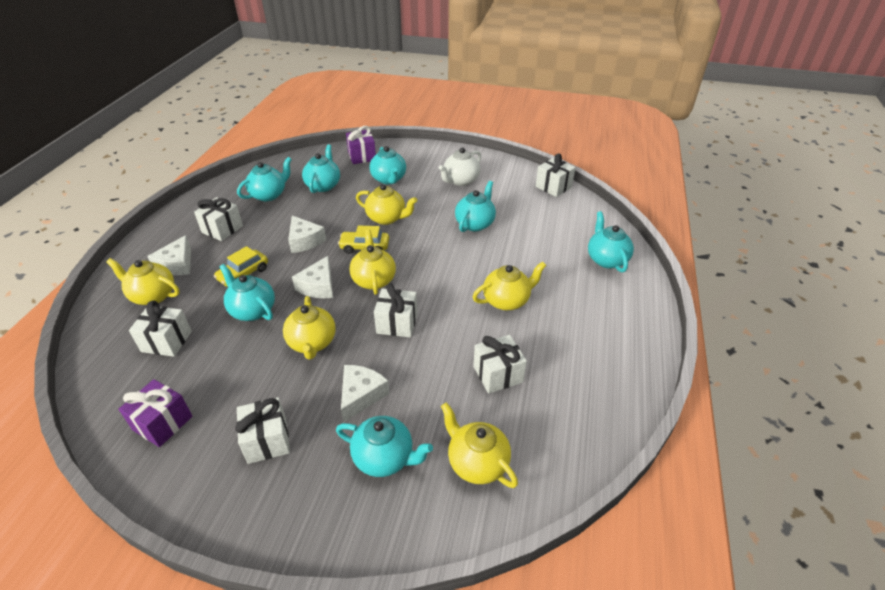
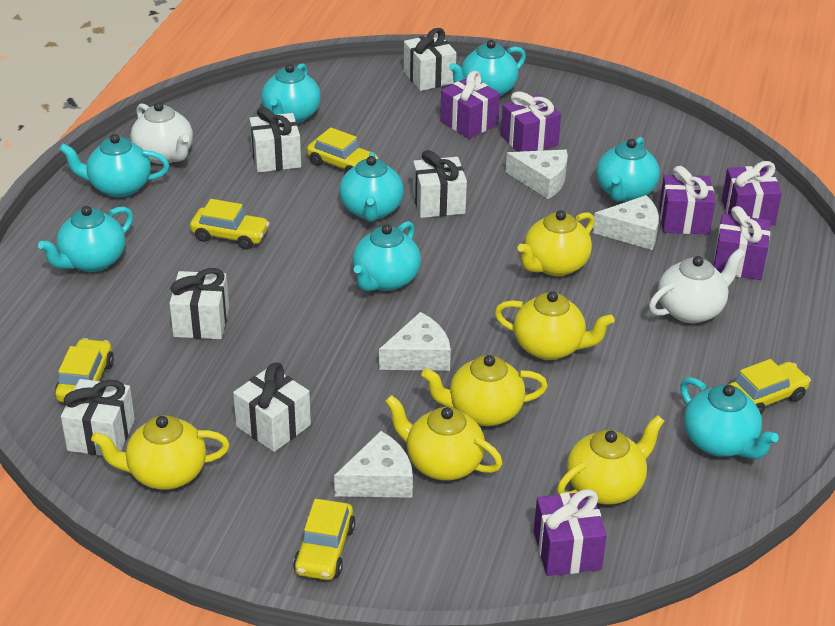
purple gift: 2 -> 6
turquoise teapot: 7 -> 8
white teapot: 1 -> 2
yellow car: 2 -> 5

